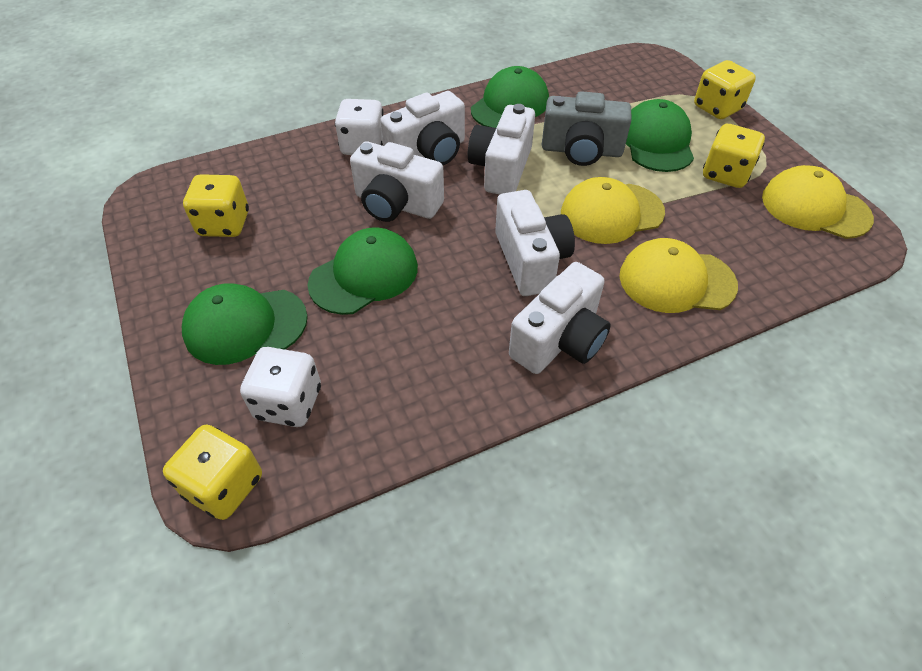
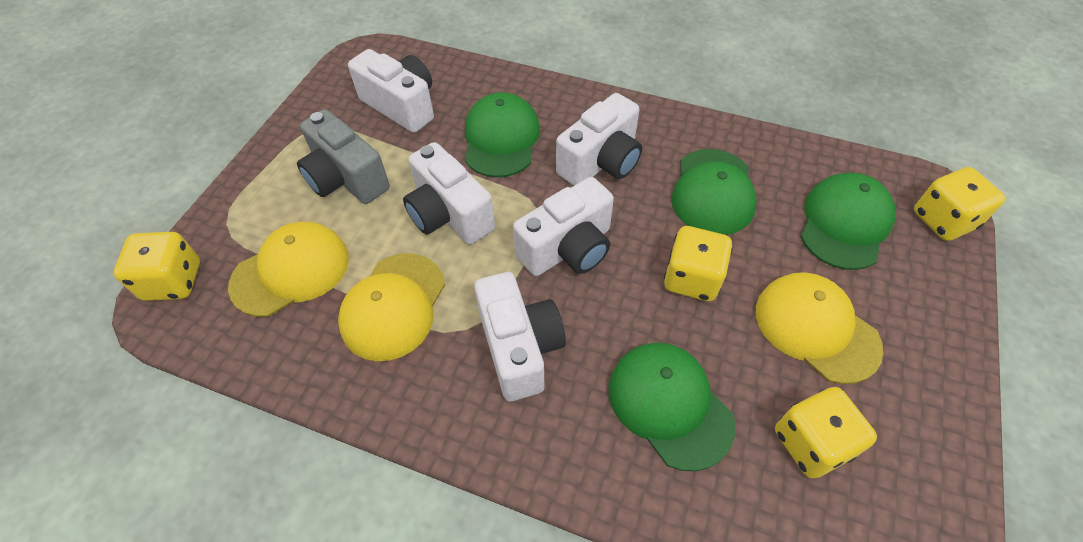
white dice: 2 -> 0

